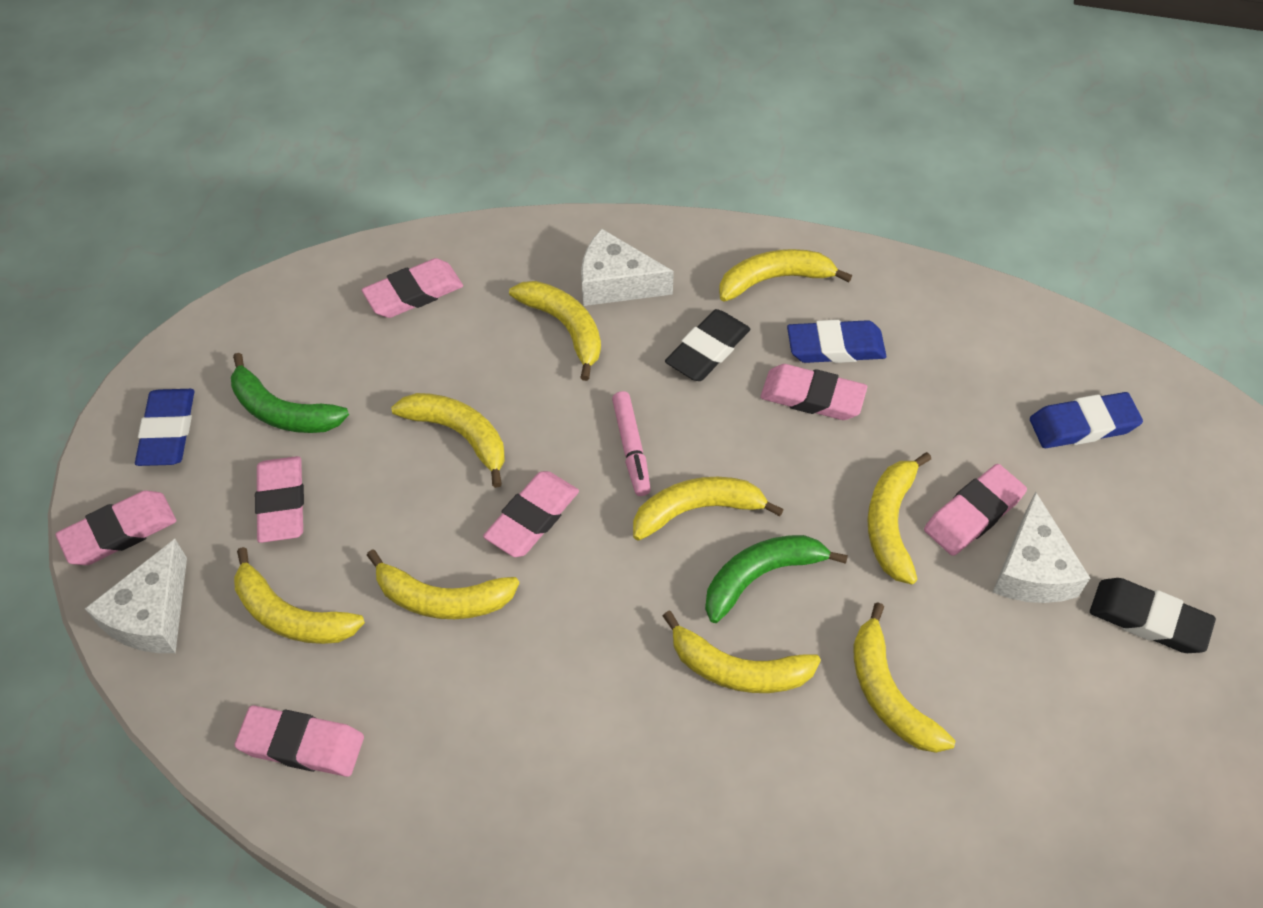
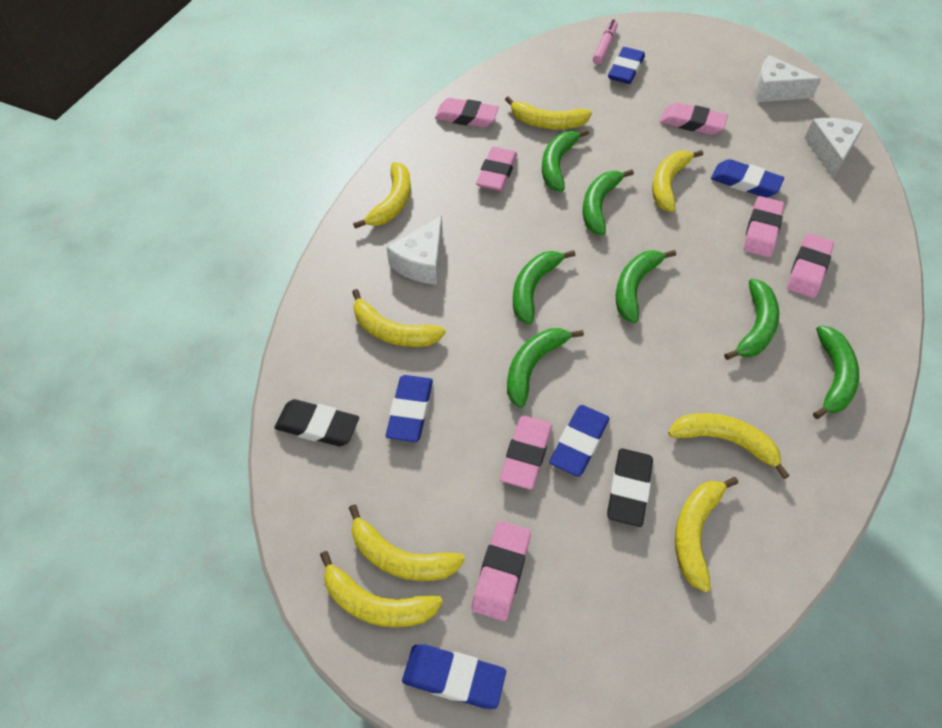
blue eraser: 3 -> 5
green banana: 2 -> 7
yellow banana: 9 -> 8

